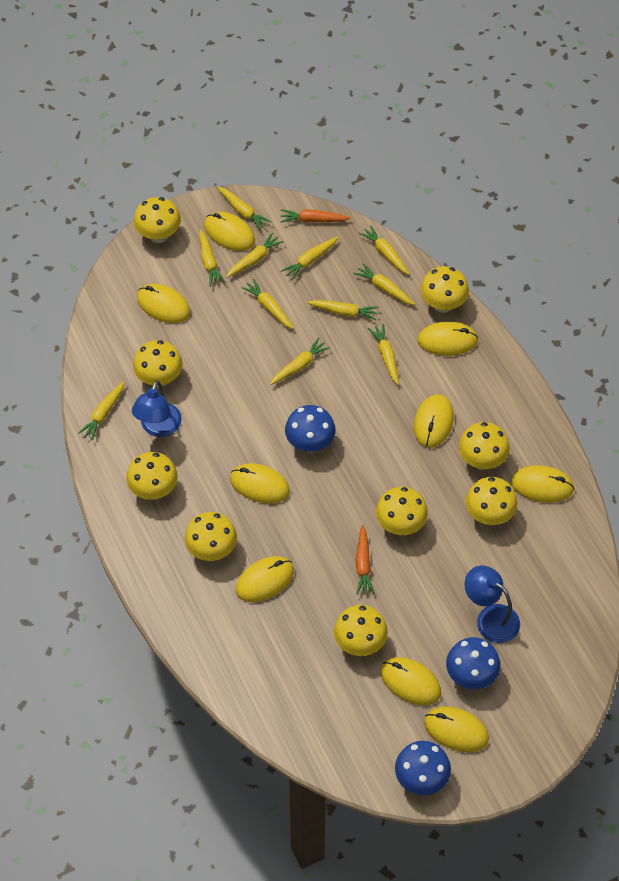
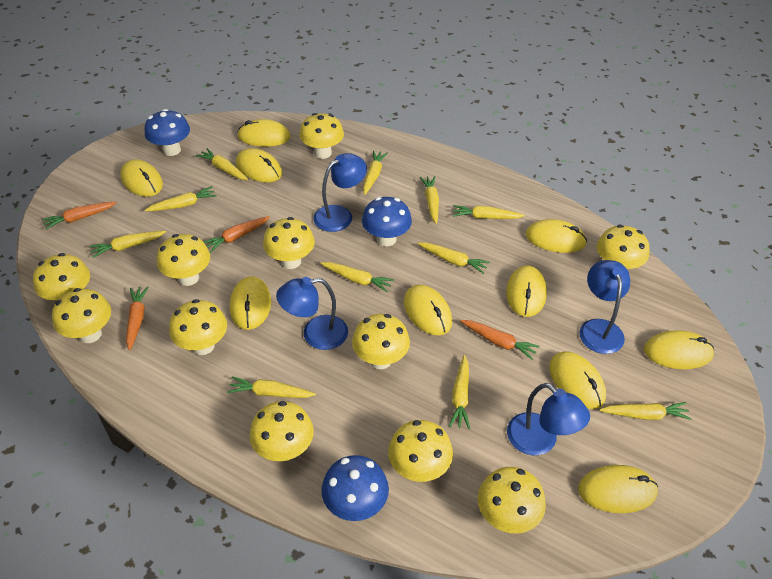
blue lamp: 2 -> 4
orange carrot: 2 -> 4
yellow mouse: 9 -> 10
yellow mushroom: 9 -> 11

